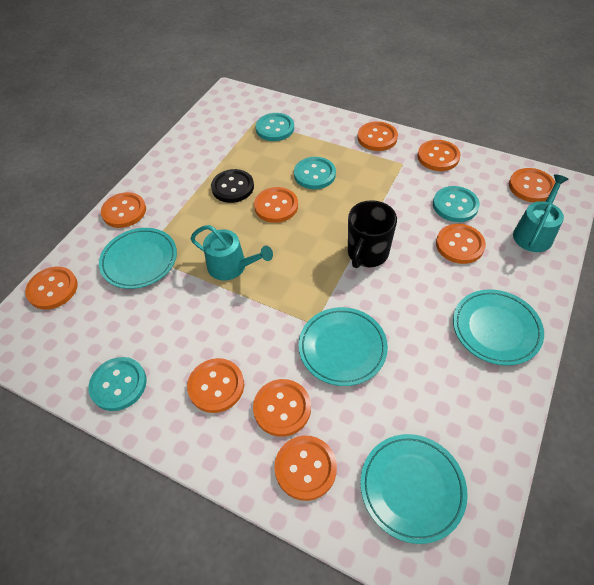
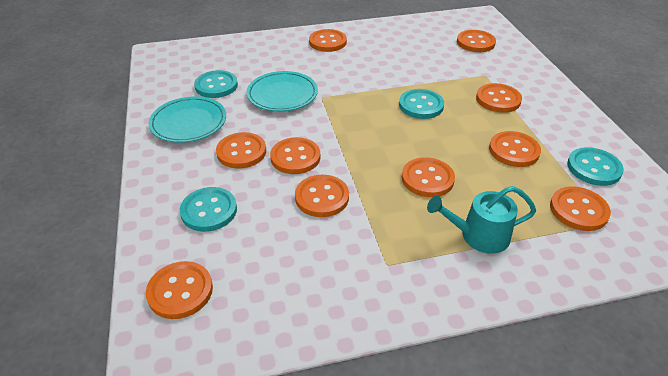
black button: 1 -> 0
black mug: 1 -> 0
turquoise plate: 4 -> 2
turquoise watering can: 2 -> 1

